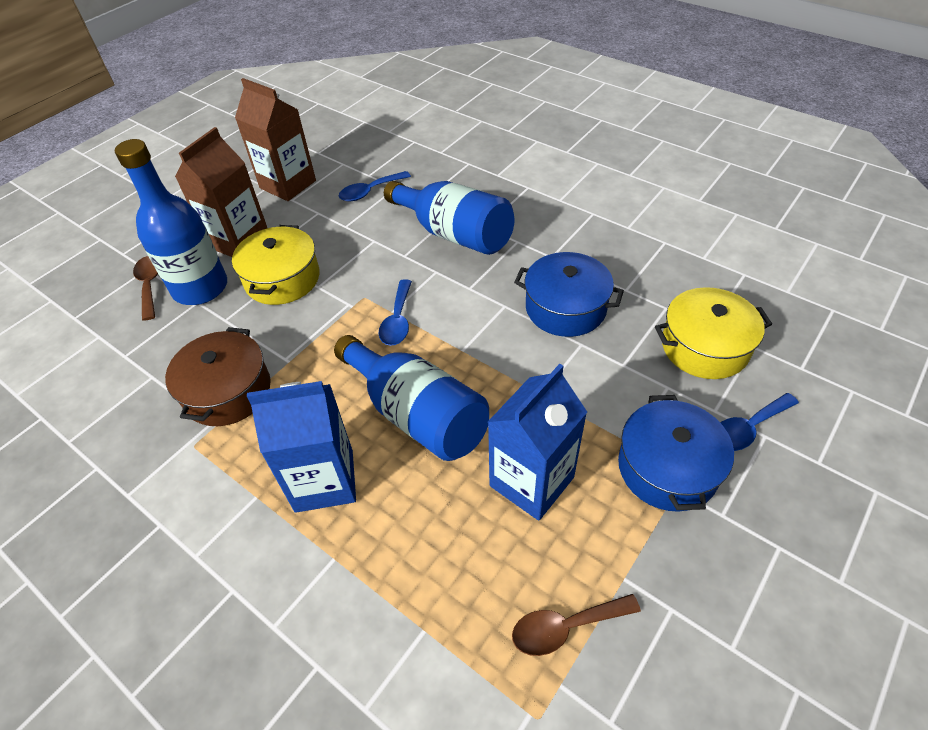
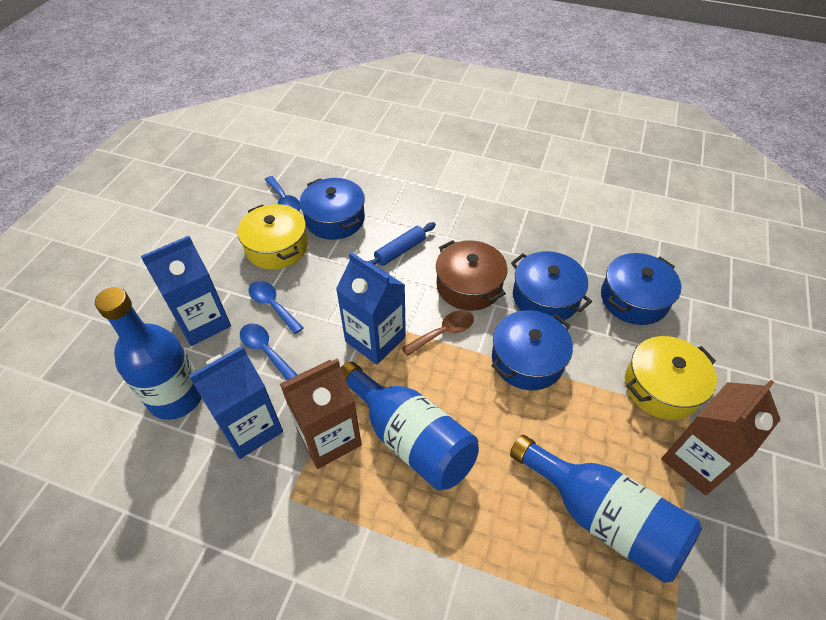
blue carton: 2 -> 3
blue pot: 2 -> 4
blue rolling pin: 0 -> 1
brown spoon: 2 -> 1

